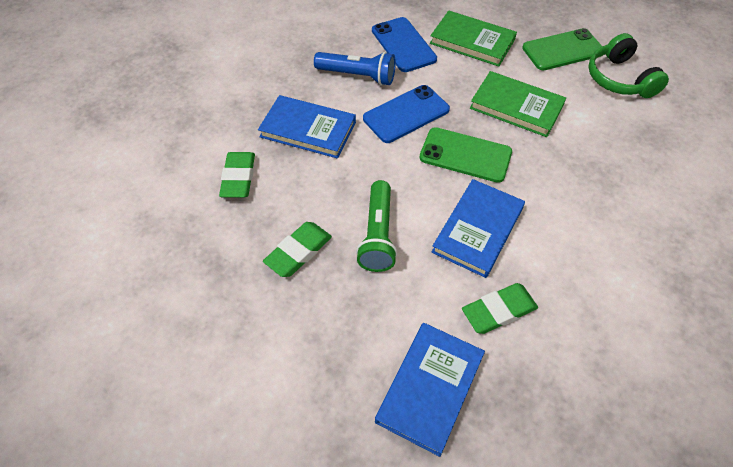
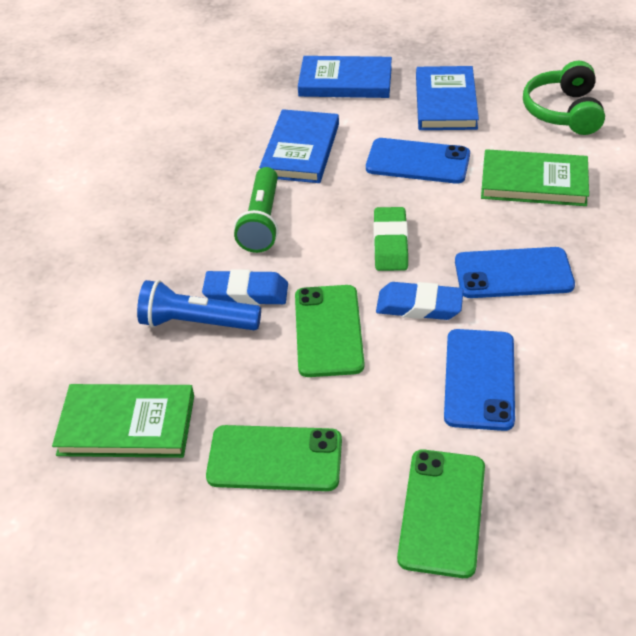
blue eraser: 0 -> 2
blue phone: 2 -> 3
green eraser: 3 -> 1
green phone: 2 -> 3

